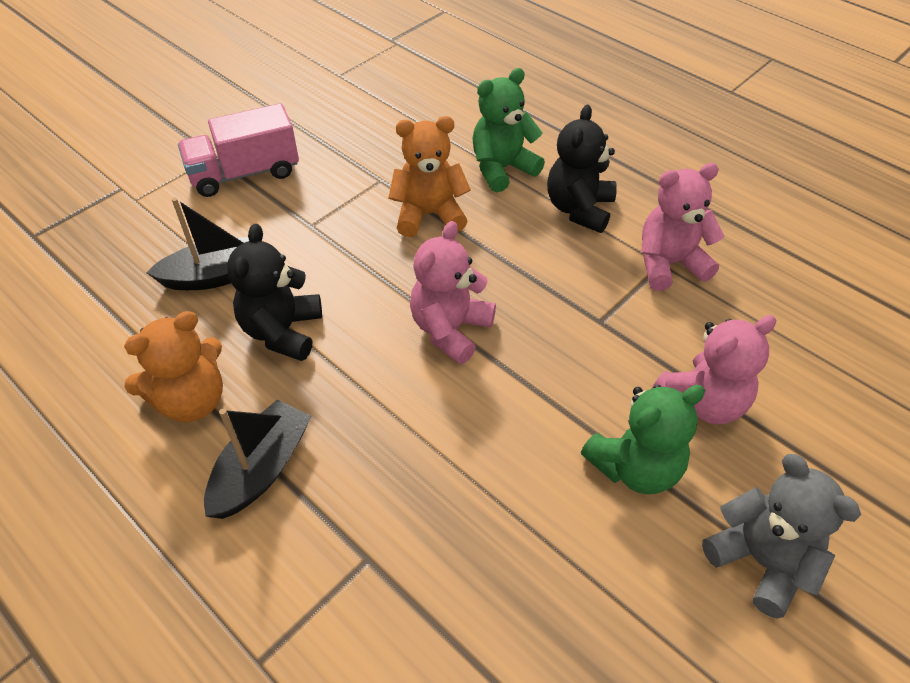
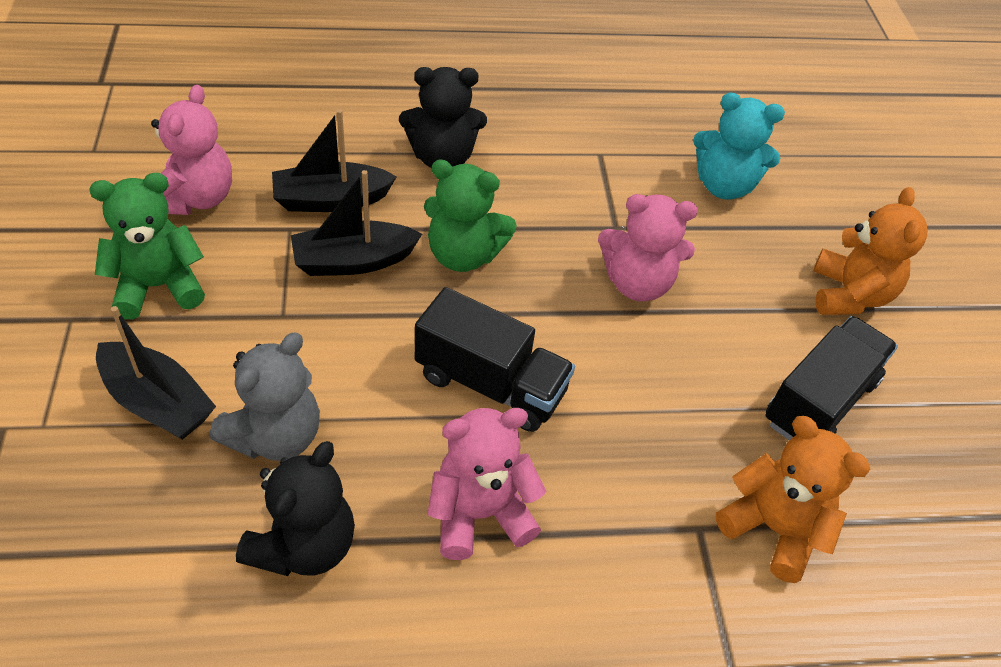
black boat: 2 -> 3
black truck: 0 -> 2
pink truck: 1 -> 0
turquoise teddy bear: 0 -> 1

